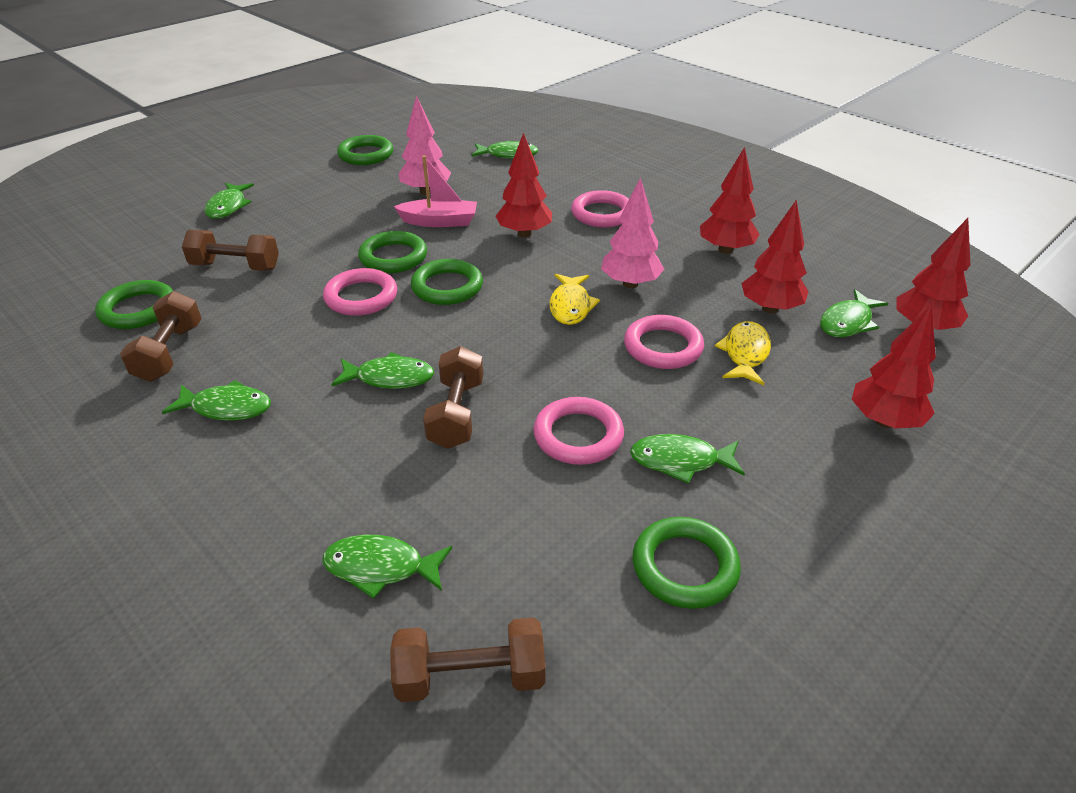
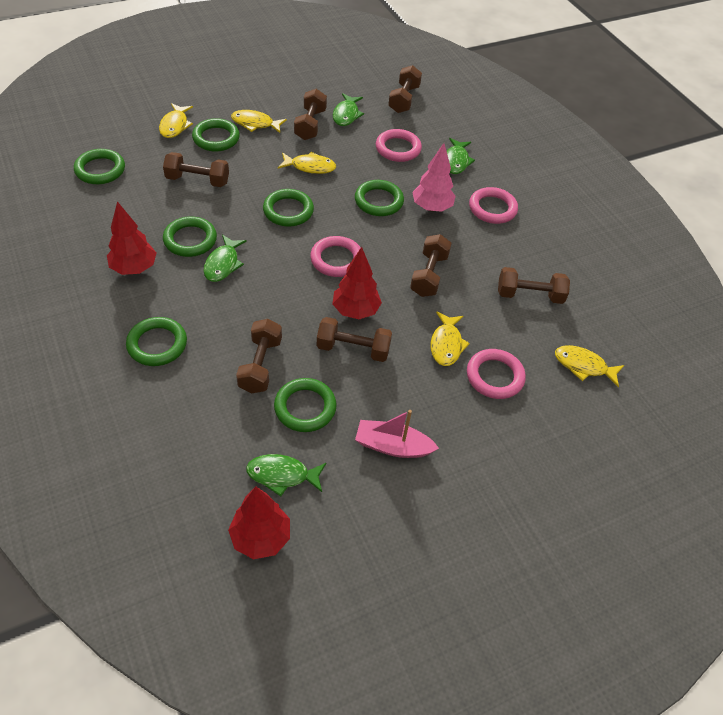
brown dumbbell: 4 -> 7
green fish: 7 -> 4
green ring: 5 -> 7
pink tree: 2 -> 1
red tree: 5 -> 3
yellow fish: 2 -> 5

